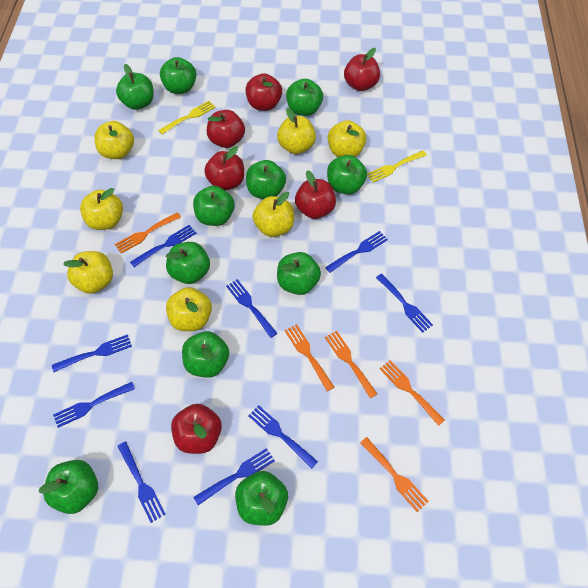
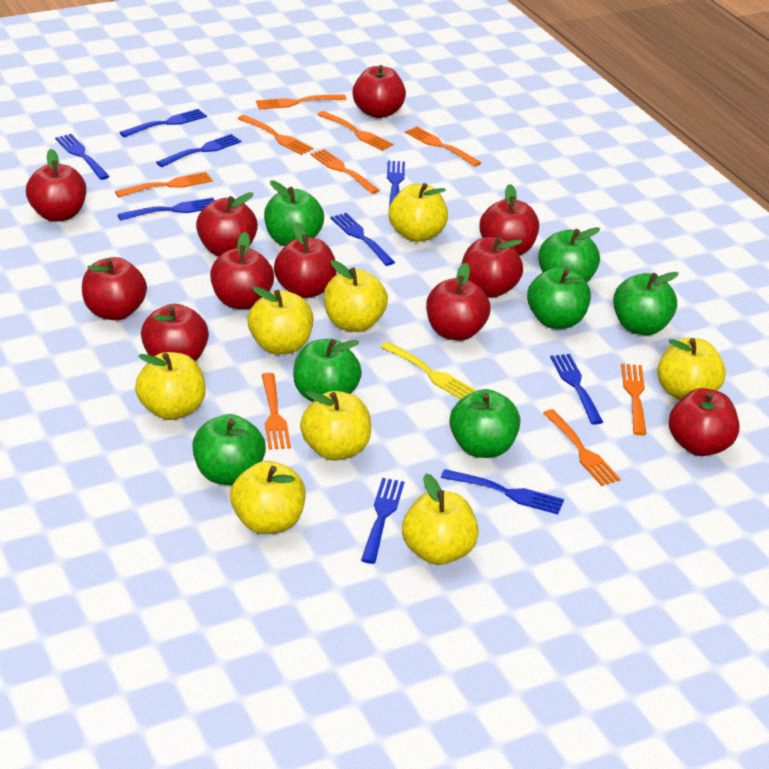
green apple: 11 -> 7
orange fork: 5 -> 9
red apple: 6 -> 11
yellow apple: 7 -> 8
yellow fork: 2 -> 1

